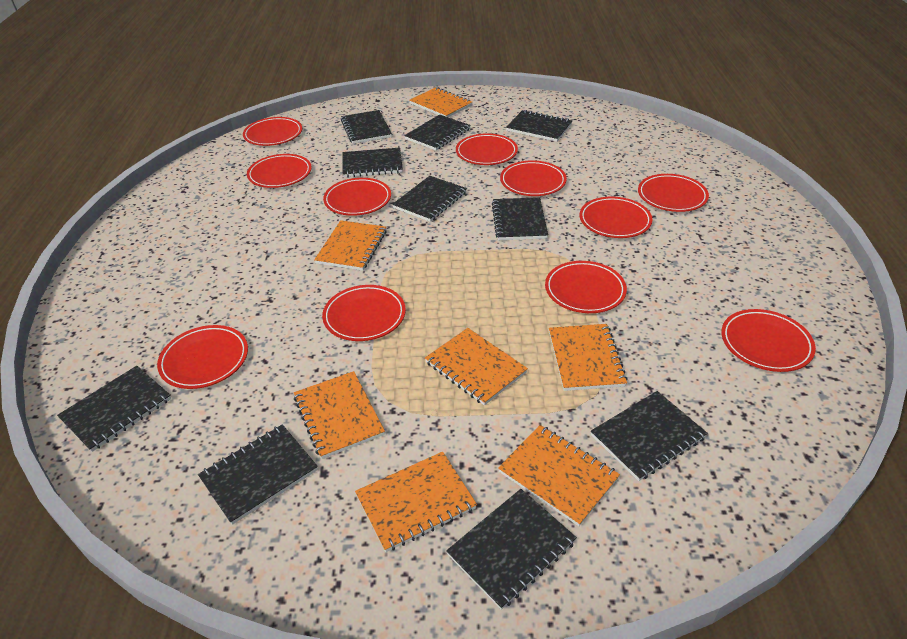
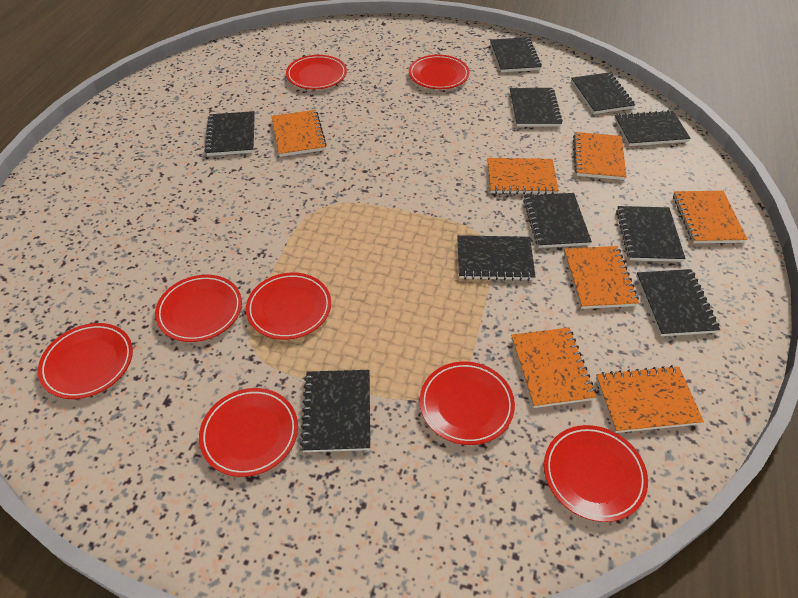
red plate: 11 -> 8

